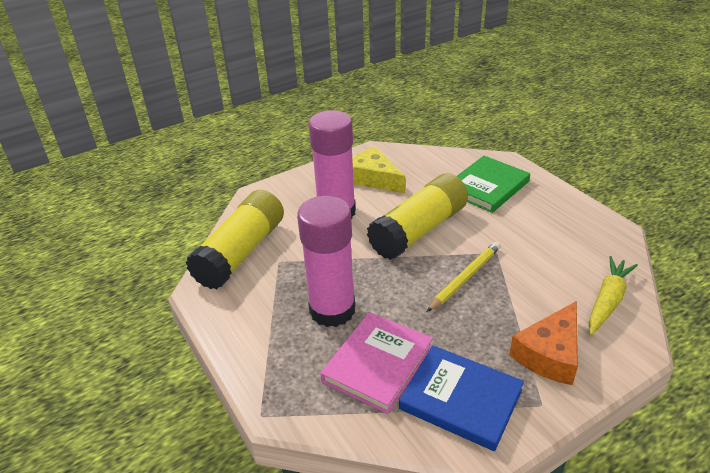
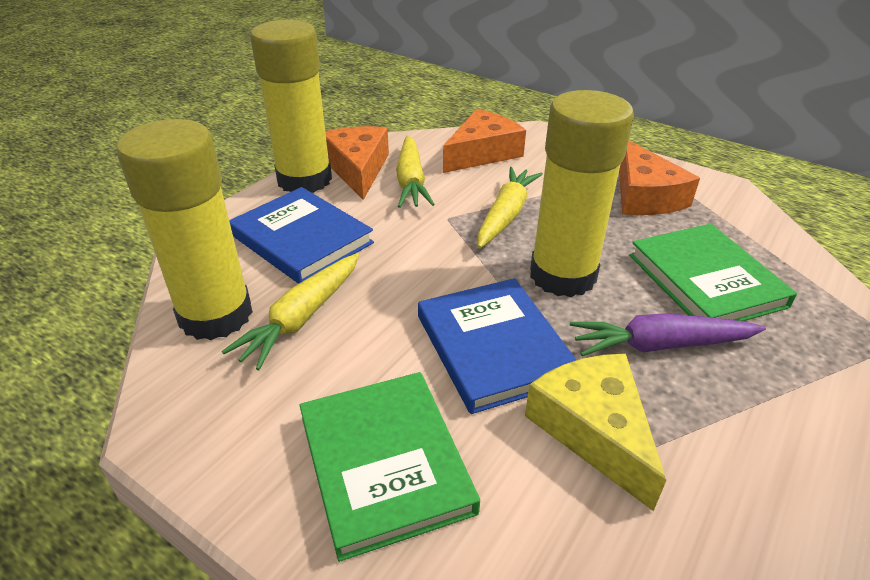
blue book: 1 -> 2
green book: 1 -> 2
orange cheese: 1 -> 3
pink book: 1 -> 0
pink glue stick: 2 -> 0
purple carrot: 0 -> 1
yellow carrot: 1 -> 3
yellow glue stick: 2 -> 3
yellow pencil: 1 -> 0

